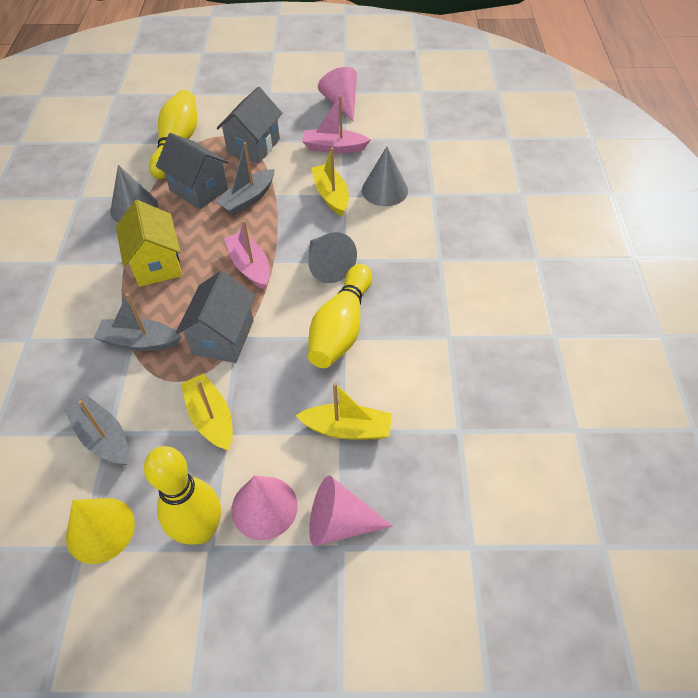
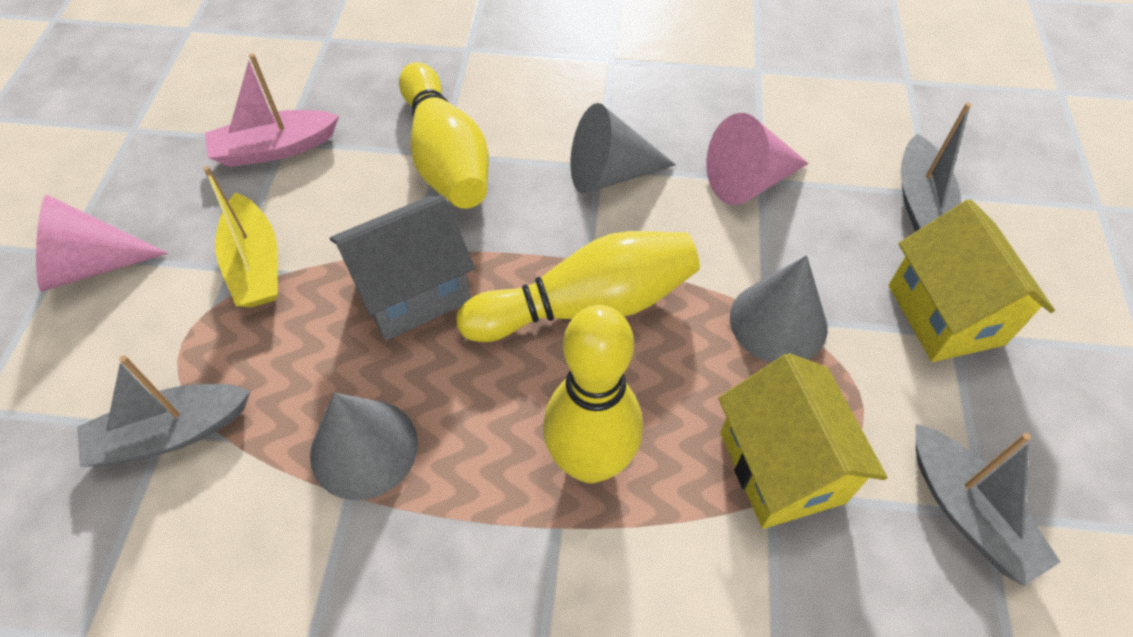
grey house: 3 -> 1
pink boat: 2 -> 1
pink cone: 3 -> 2
yellow boat: 3 -> 1
yellow cone: 1 -> 0
yellow house: 1 -> 2

